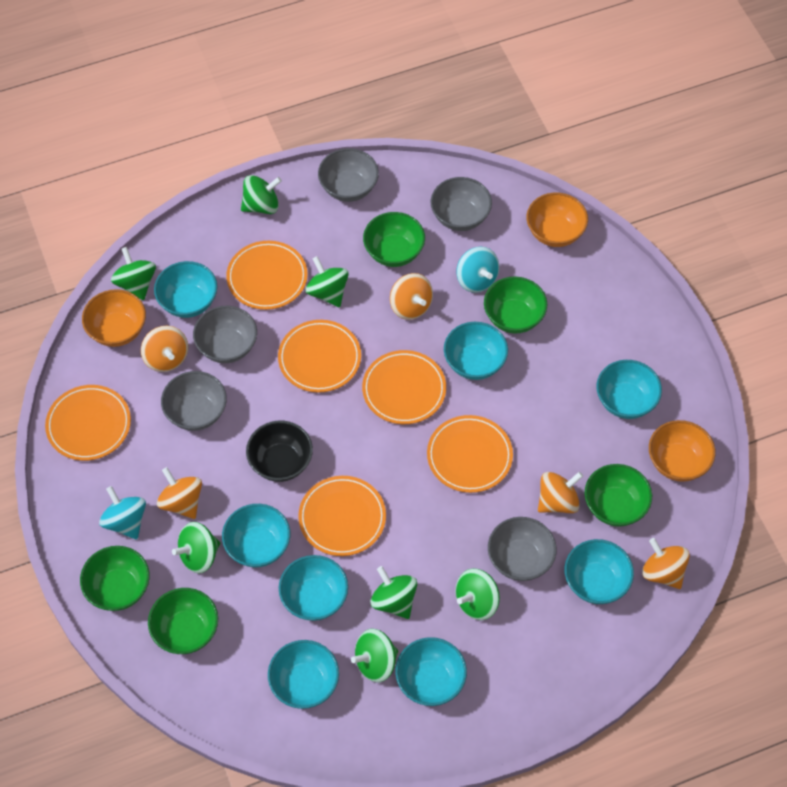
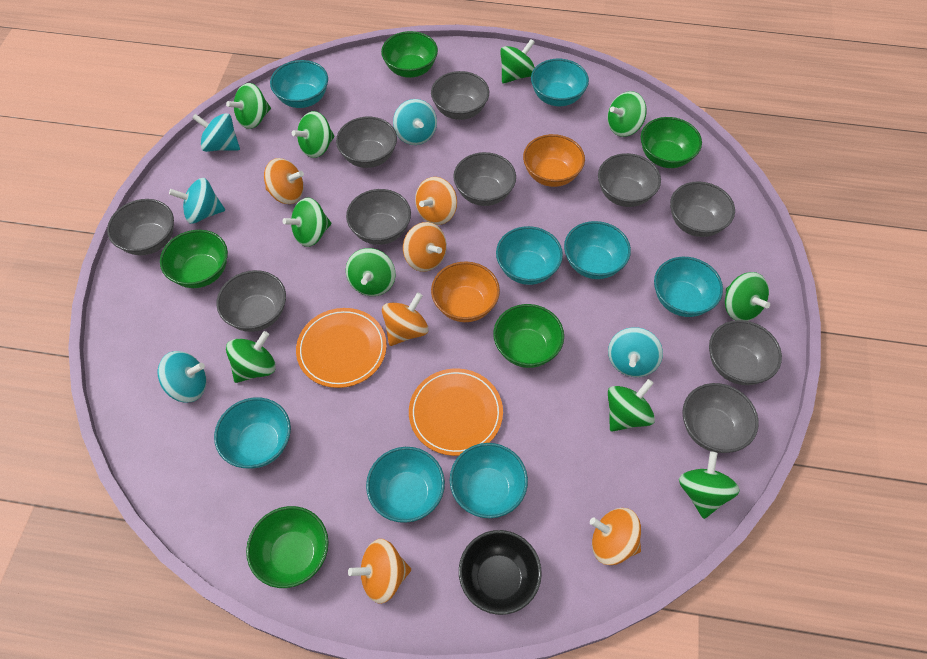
green spinning top: 7 -> 10
grey bowl: 5 -> 10
orange bowl: 3 -> 2
orange plate: 6 -> 2
orange spinning top: 5 -> 6
turquoise spinning top: 2 -> 5

